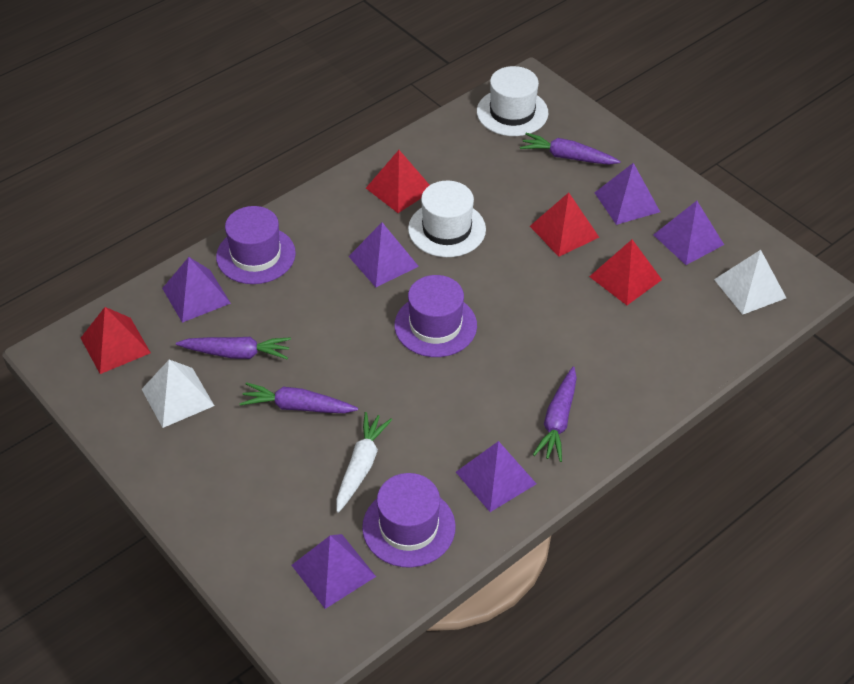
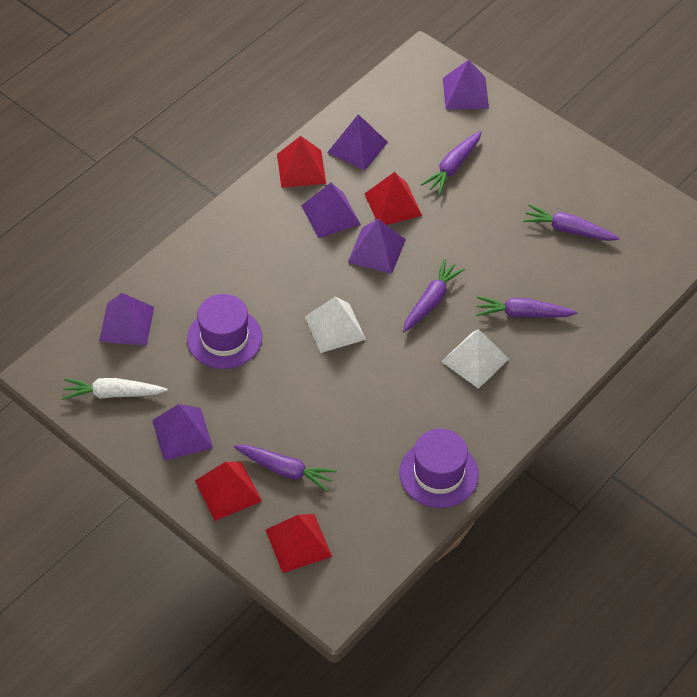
purple carrot: 4 -> 5
purple hat: 3 -> 2
white hat: 2 -> 0

